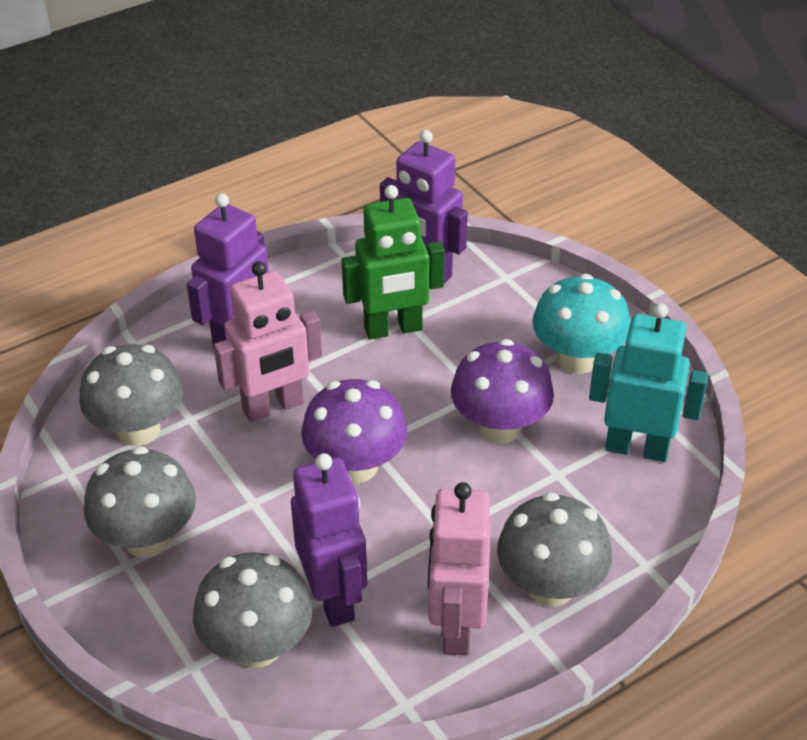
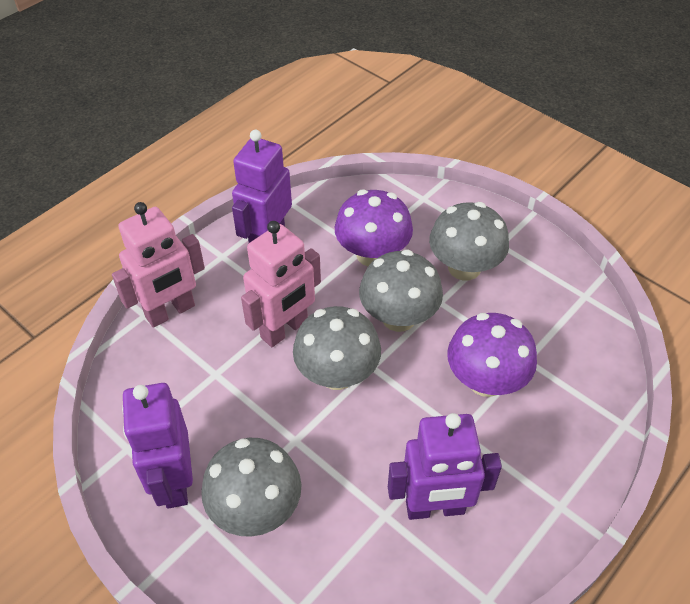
green robot: 1 -> 0
turquoise mushroom: 1 -> 0
turquoise robot: 1 -> 0

